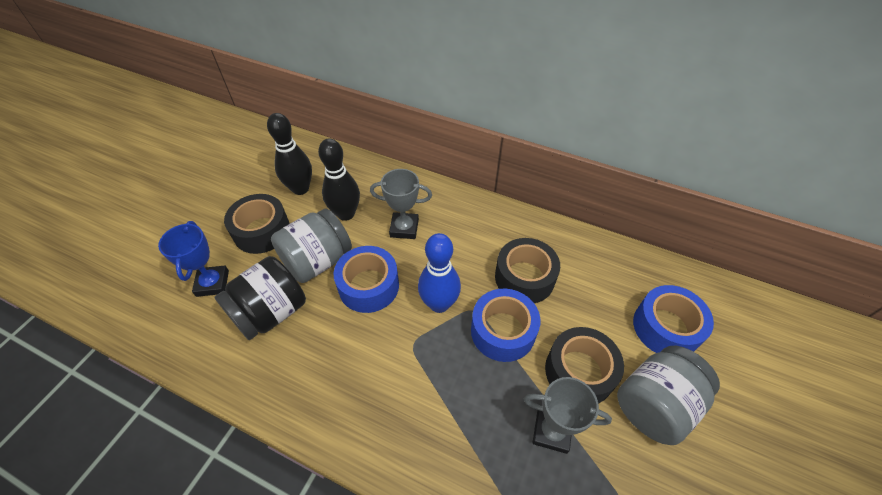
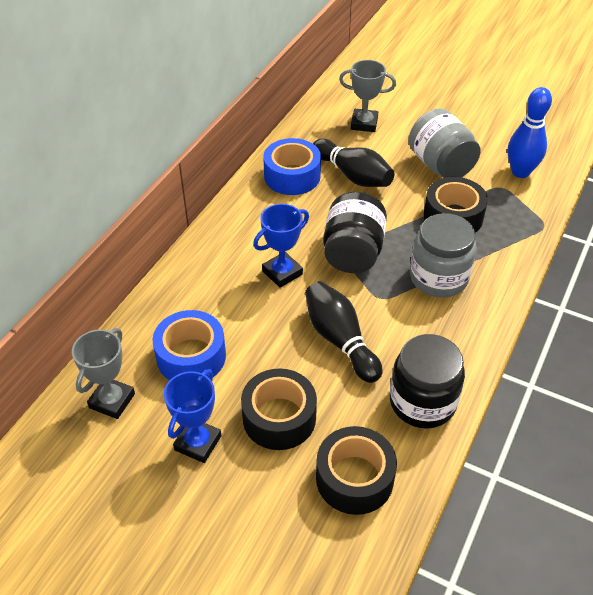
black jar: 1 -> 2
blue tape: 3 -> 2
blue trophy: 1 -> 2

